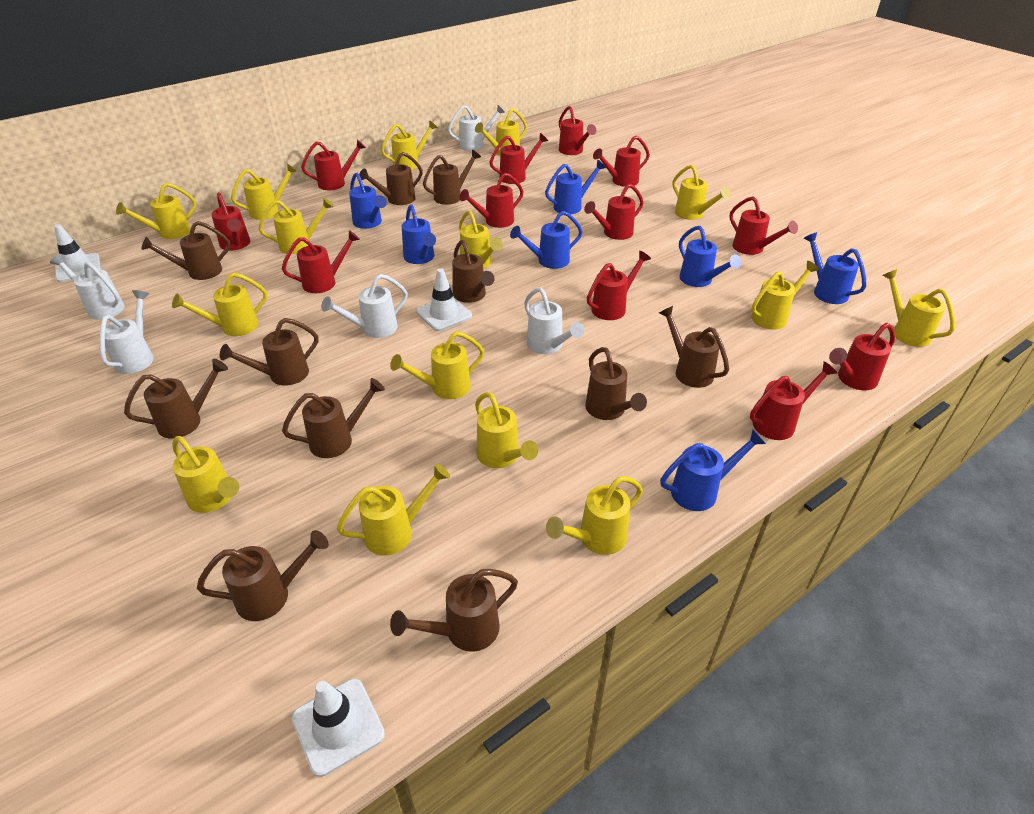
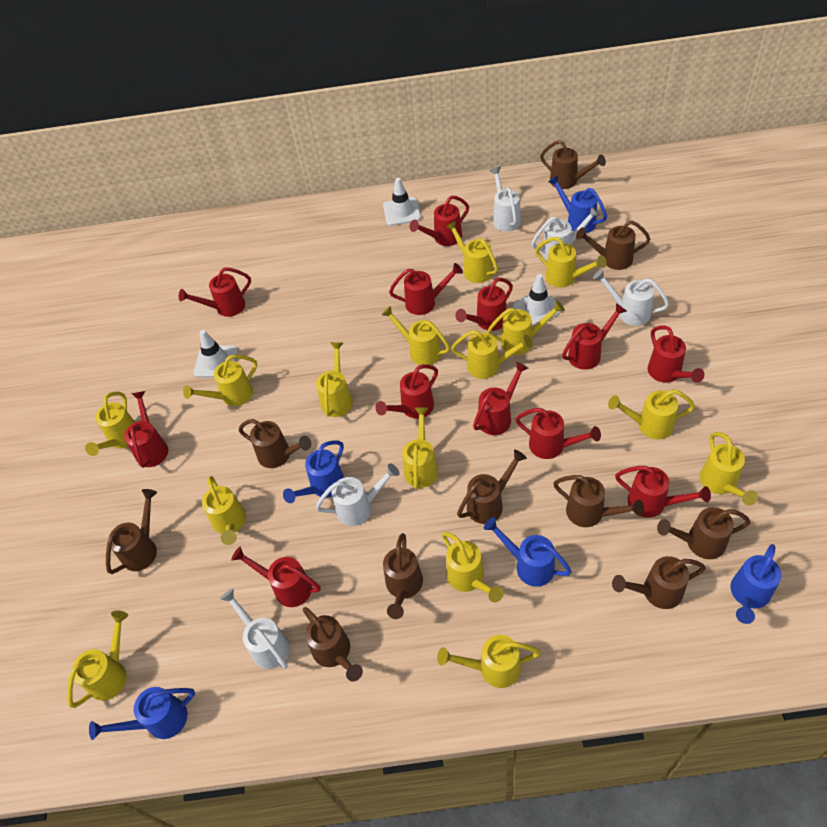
blue watering can: 7 -> 5
brown watering can: 11 -> 10

